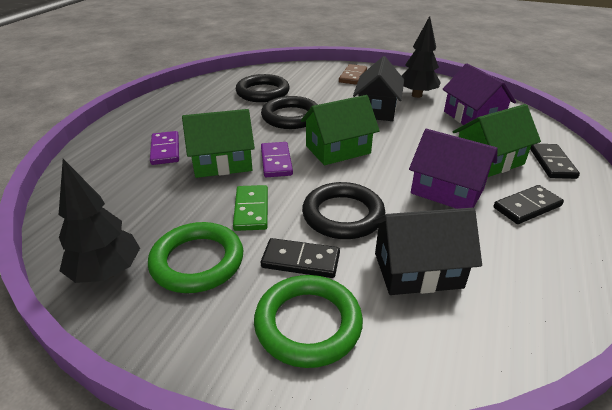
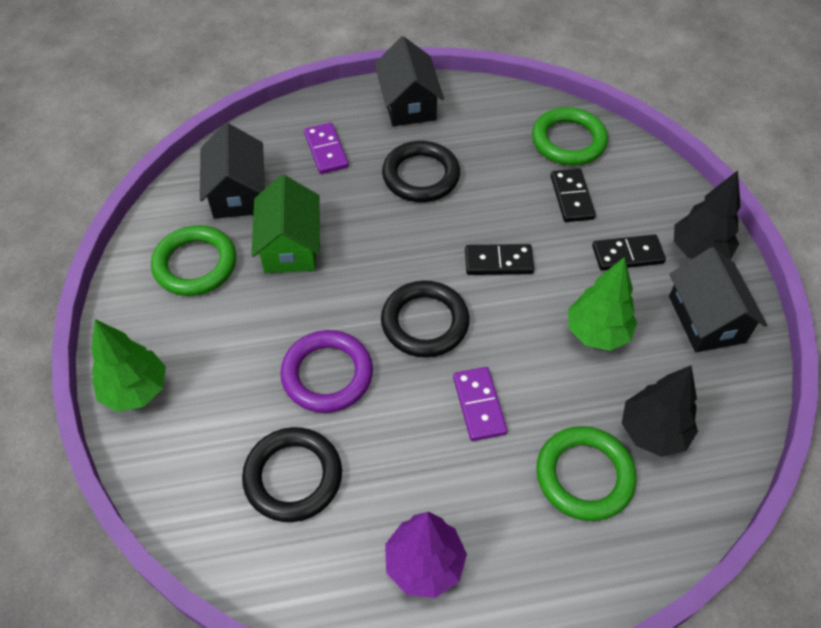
black house: 2 -> 3
brown domino: 1 -> 0
green domino: 1 -> 0
green house: 3 -> 1
green ring: 2 -> 3
green tree: 0 -> 2
purple house: 2 -> 0
purple ring: 0 -> 1
purple tree: 0 -> 1

